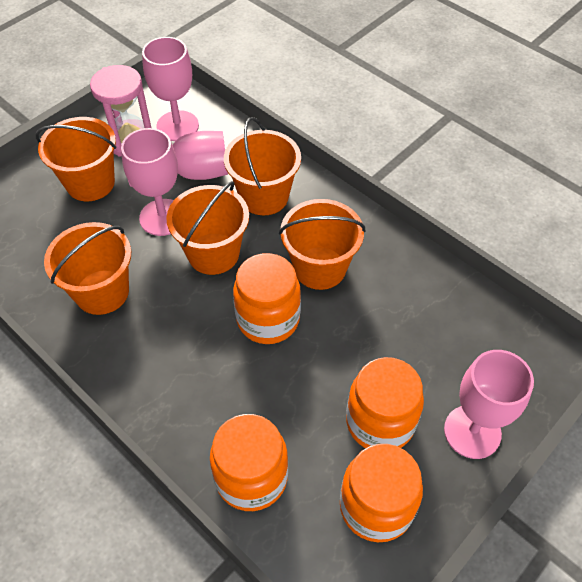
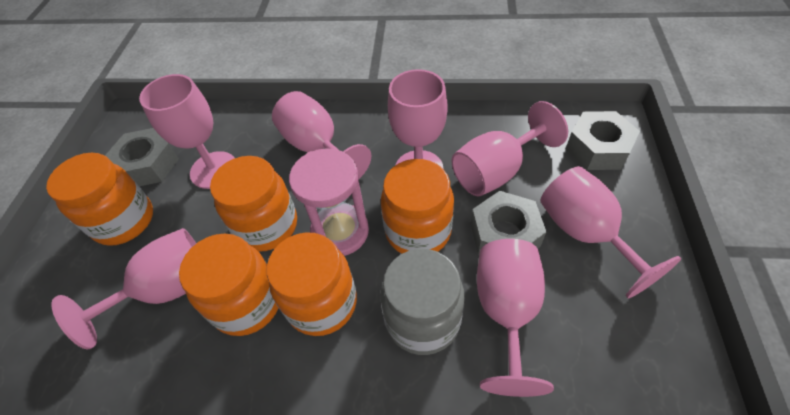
grey jar: 0 -> 1
grey nut: 0 -> 3
orange bucket: 5 -> 0
orange jar: 4 -> 5
pink goblet: 4 -> 7

